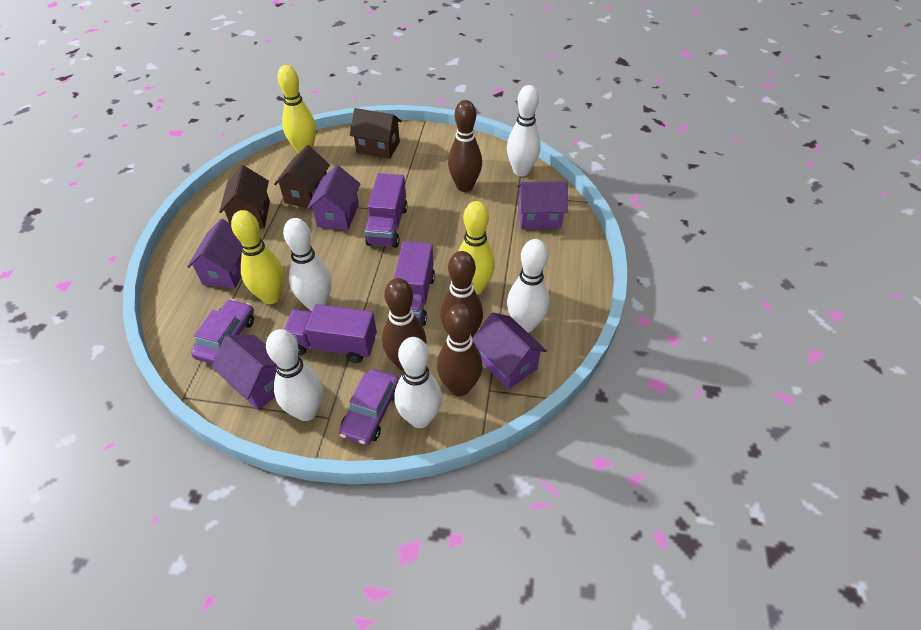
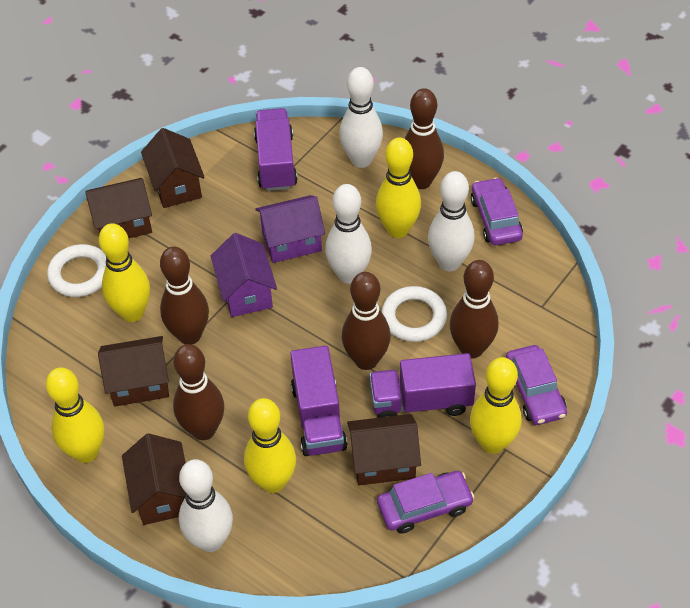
brown bowling pin: 4 -> 5
brown house: 3 -> 5
purple car: 2 -> 3
purple house: 5 -> 2
white bowling pin: 5 -> 4
white ring: 0 -> 2
yellow bowling pin: 3 -> 5

